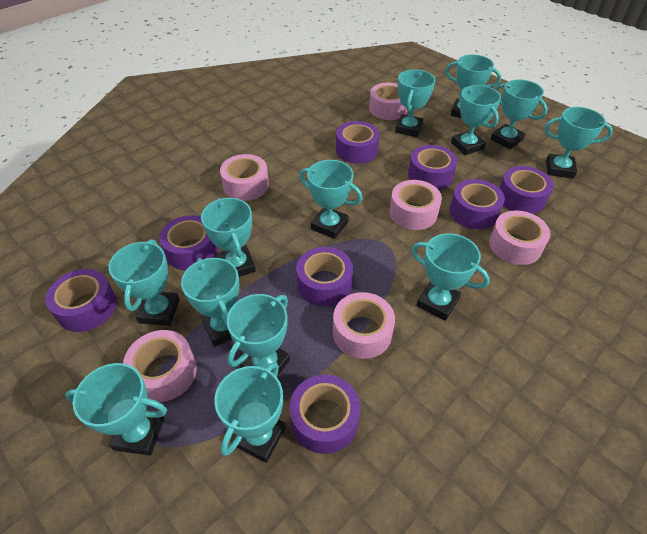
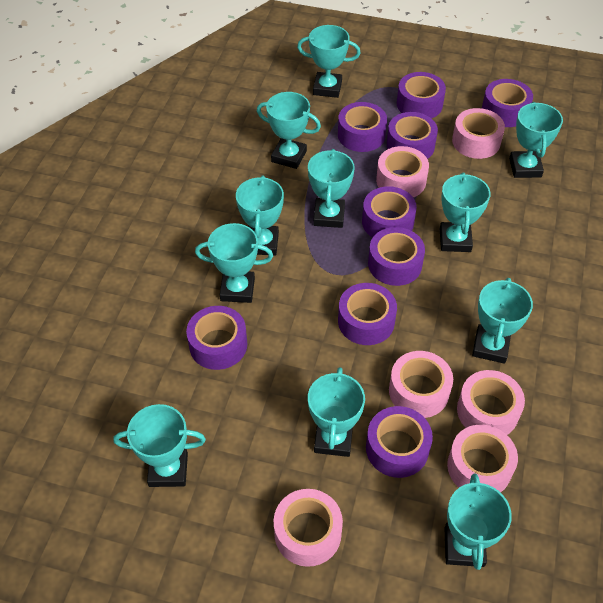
purple tape: 8 -> 9
turquoise trophy: 13 -> 11

